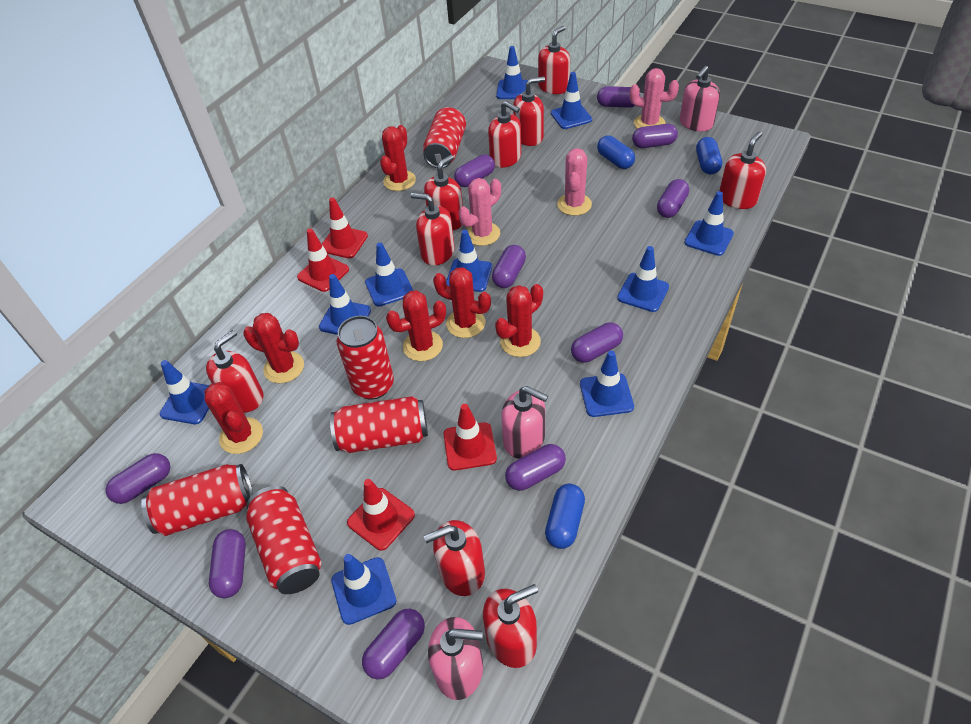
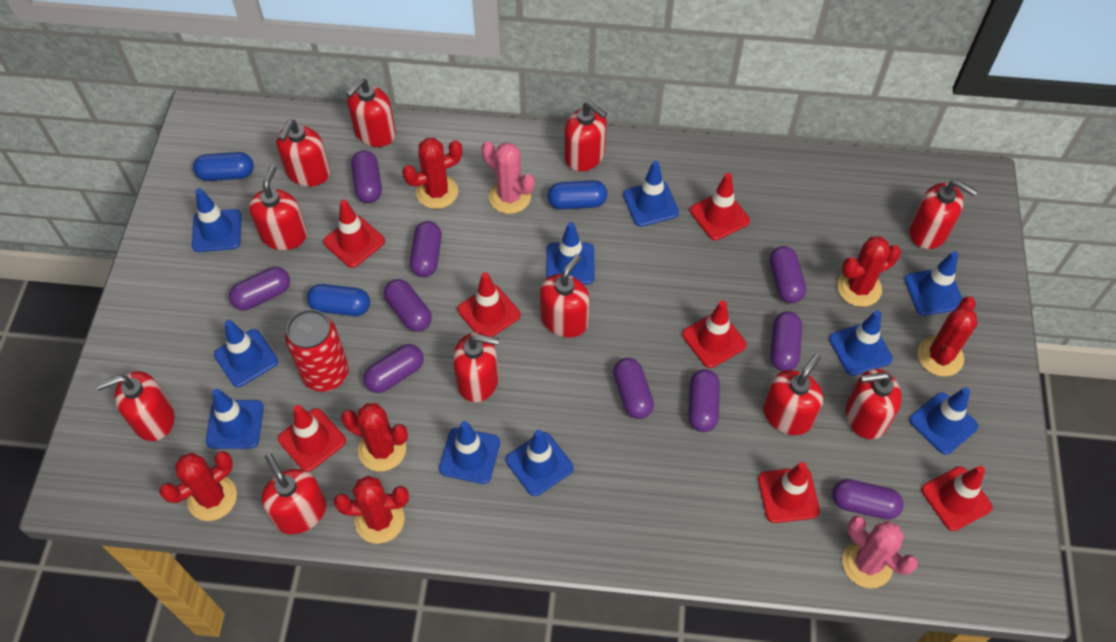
pink cactus: 3 -> 2
pink soap dispenser: 3 -> 0
red can: 5 -> 1
red soap dispenser: 9 -> 11
red traffic cone: 4 -> 7

